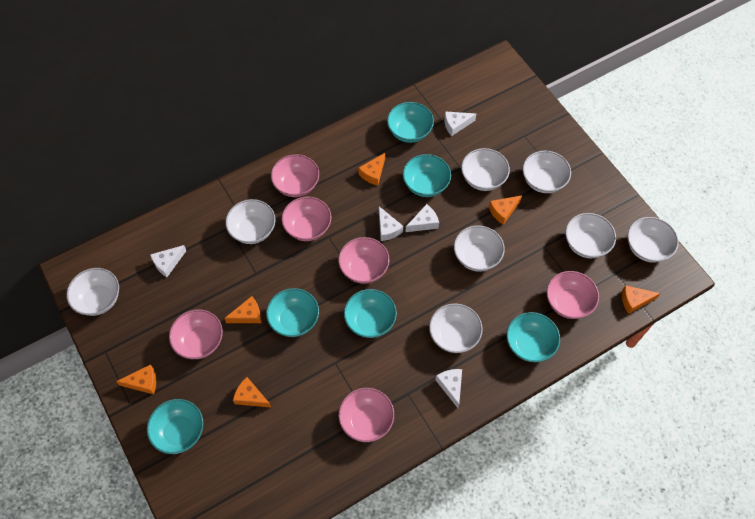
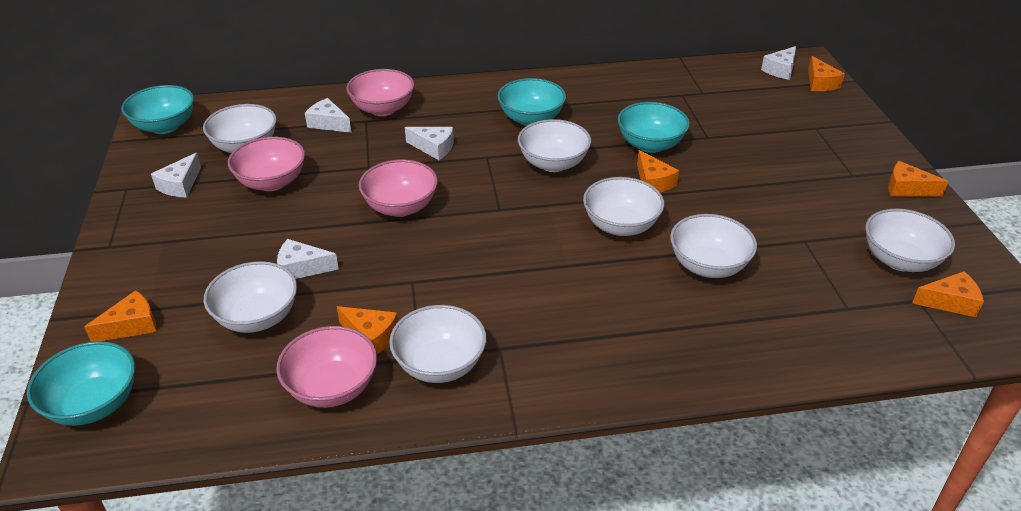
pink bowl: 6 -> 4
turquoise bowl: 6 -> 4
white bowl: 8 -> 7

